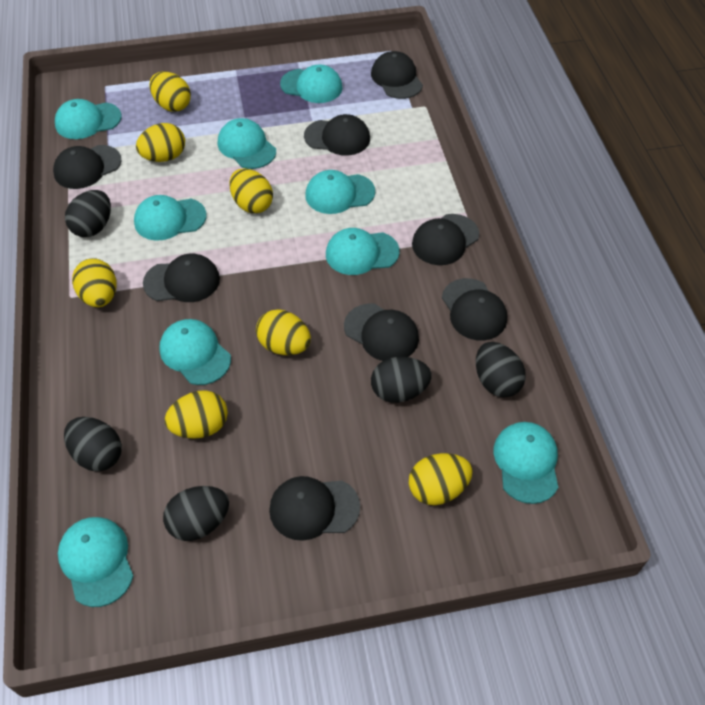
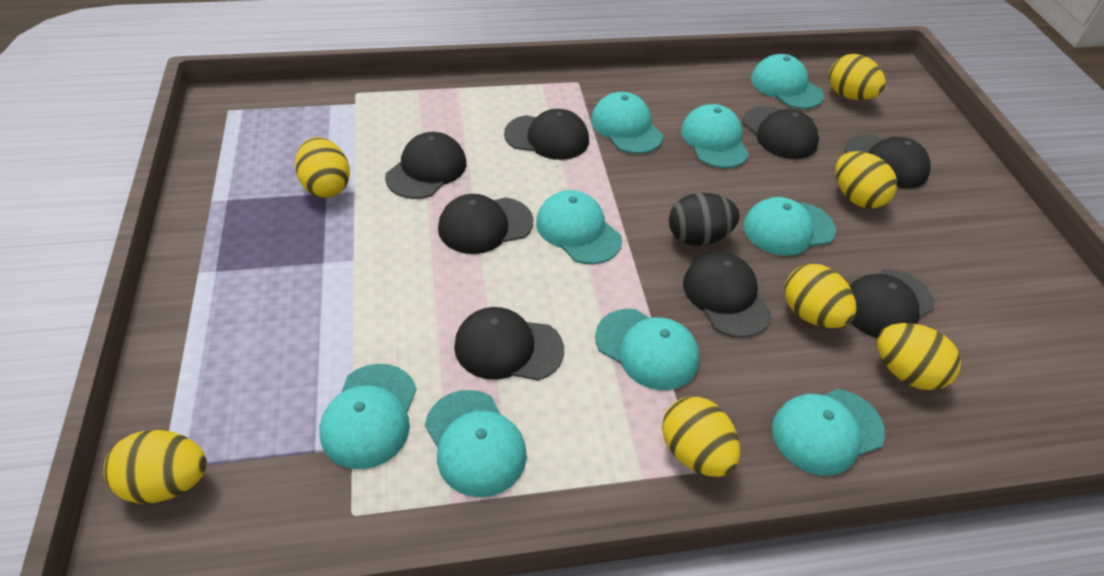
black egg: 5 -> 1

